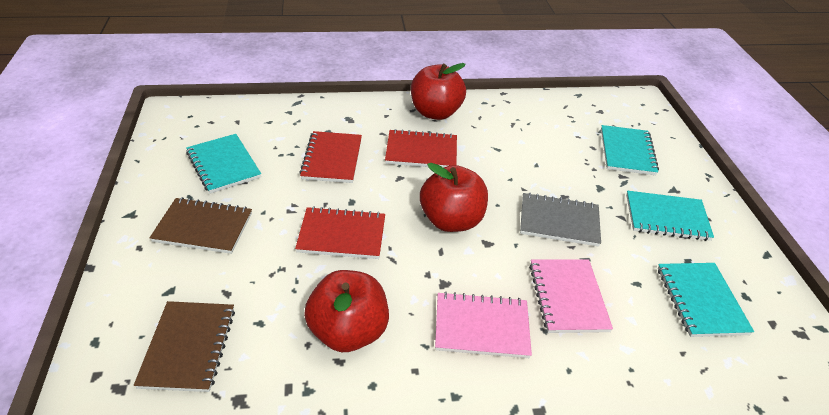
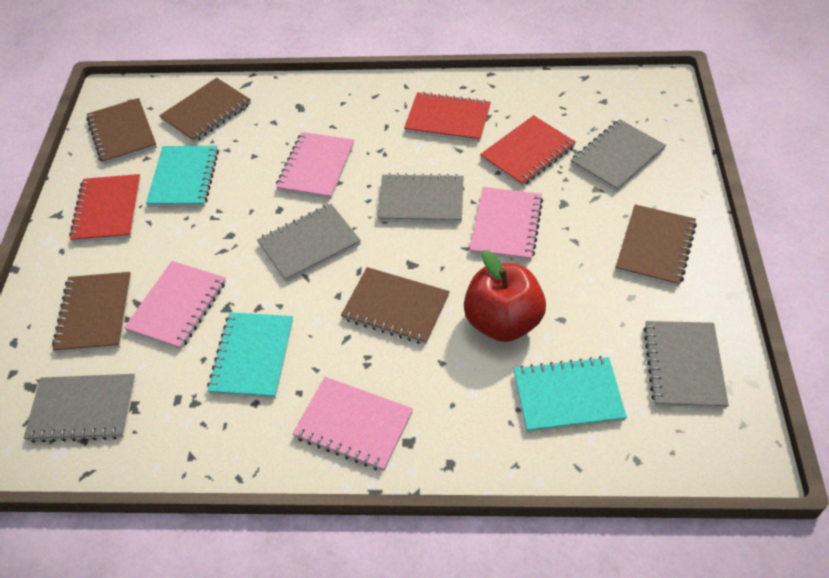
brown notebook: 2 -> 5
grey notebook: 1 -> 5
pink notebook: 2 -> 4
red apple: 3 -> 1
turquoise notebook: 4 -> 3

